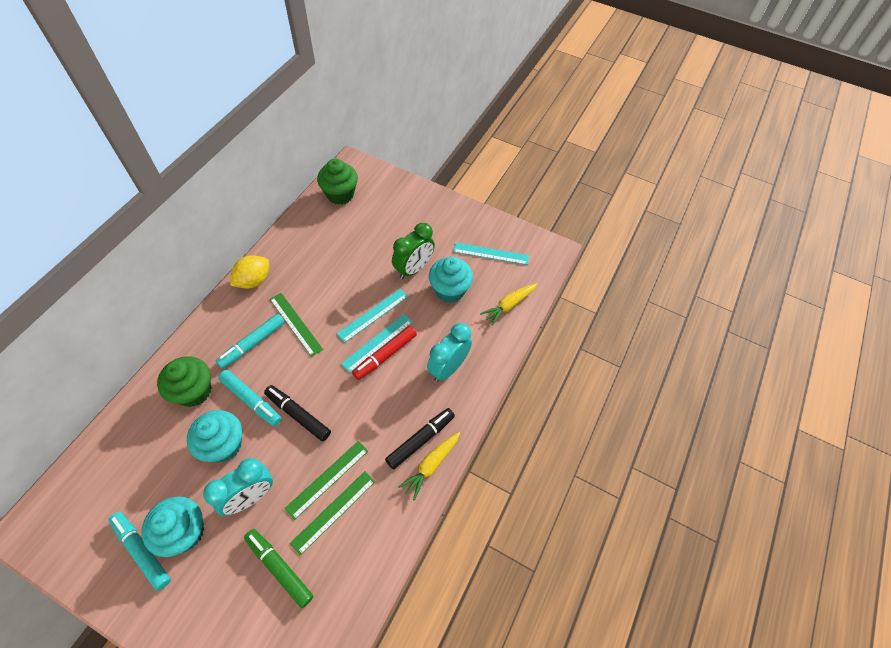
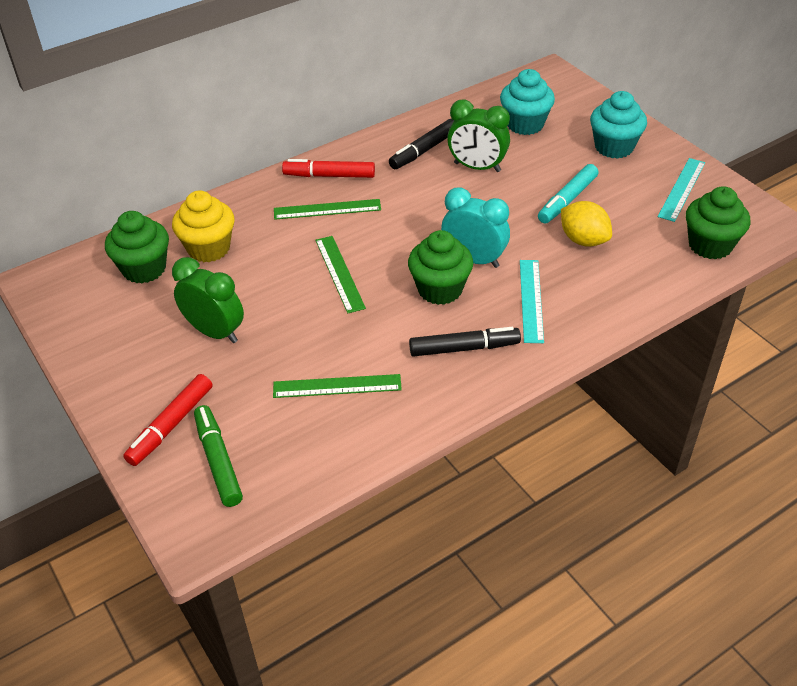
green clock: 1 -> 2
green cupcake: 2 -> 3
red marker: 1 -> 2
turquoise clock: 2 -> 1
turquoise cupcake: 3 -> 2
turquoise marker: 3 -> 1
turquoise ruler: 3 -> 2
yellow carrot: 2 -> 0
yellow cupcake: 0 -> 1

